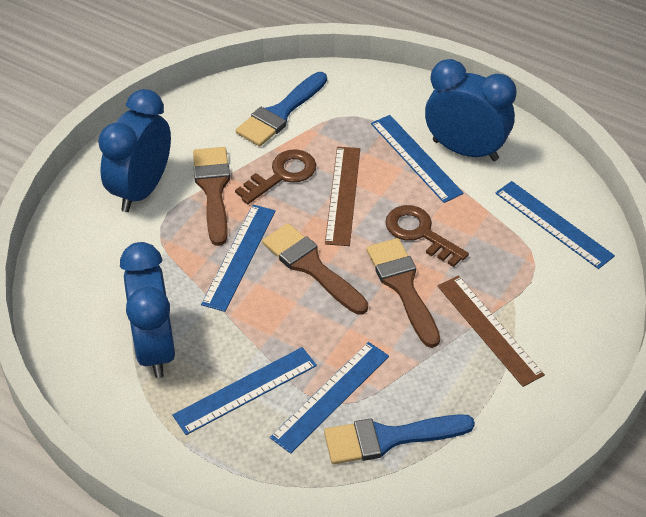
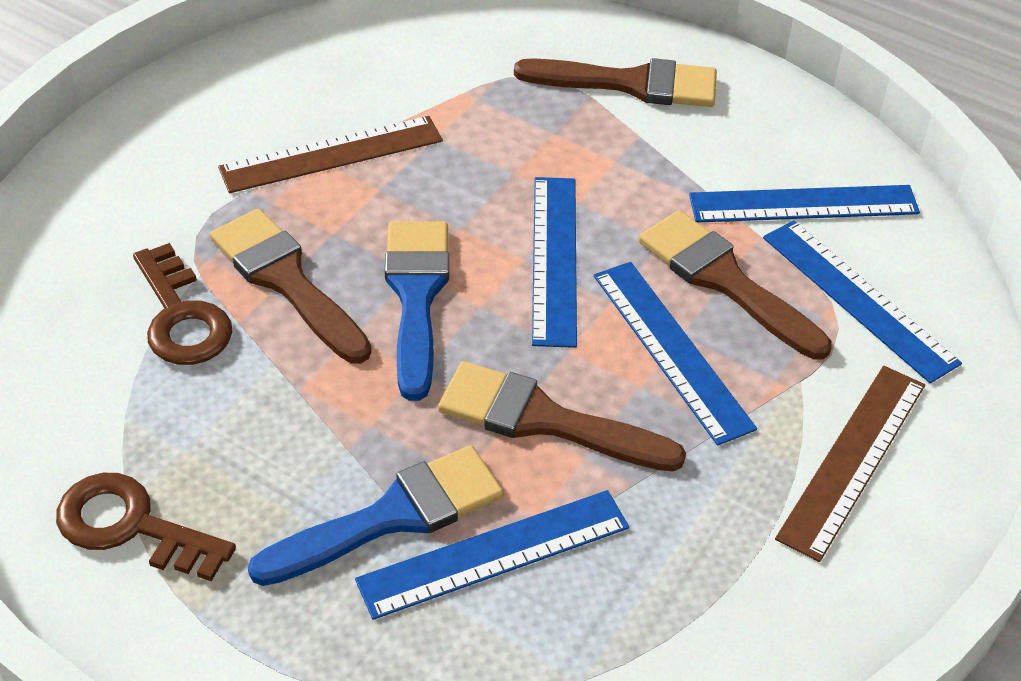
blue clock: 3 -> 0
brown brush: 3 -> 4

